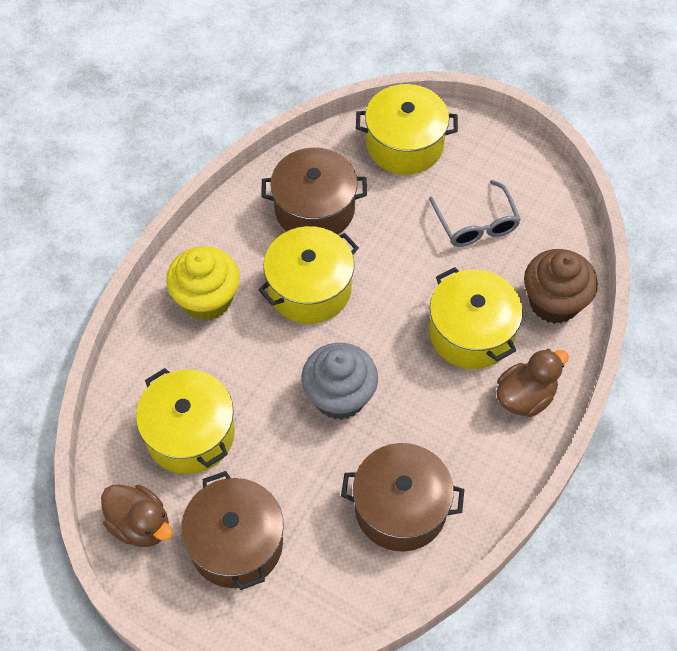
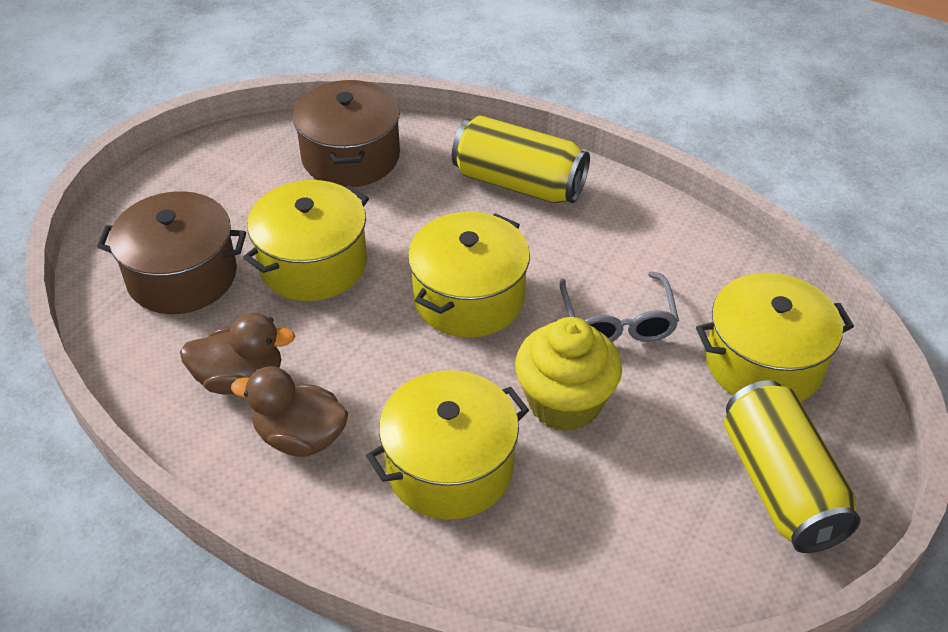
brown cupcake: 1 -> 0
brown pot: 3 -> 2
grey cupcake: 1 -> 0
yellow can: 0 -> 2

